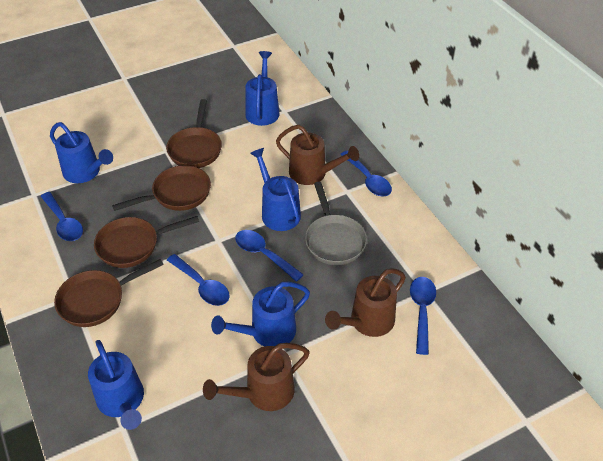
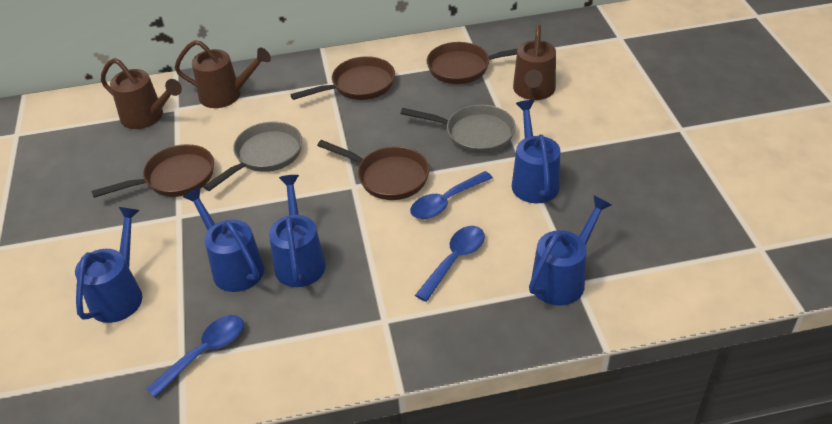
blue spoon: 5 -> 3
grey pan: 1 -> 2

